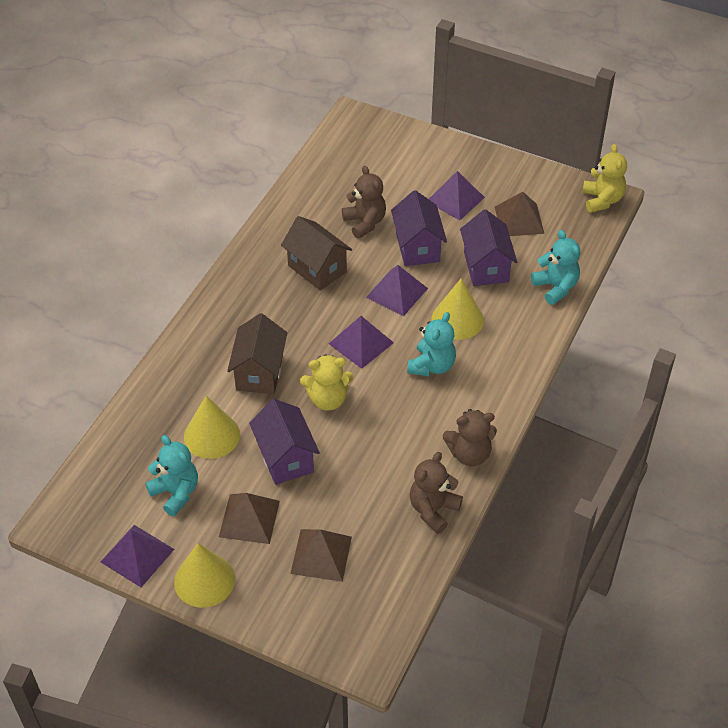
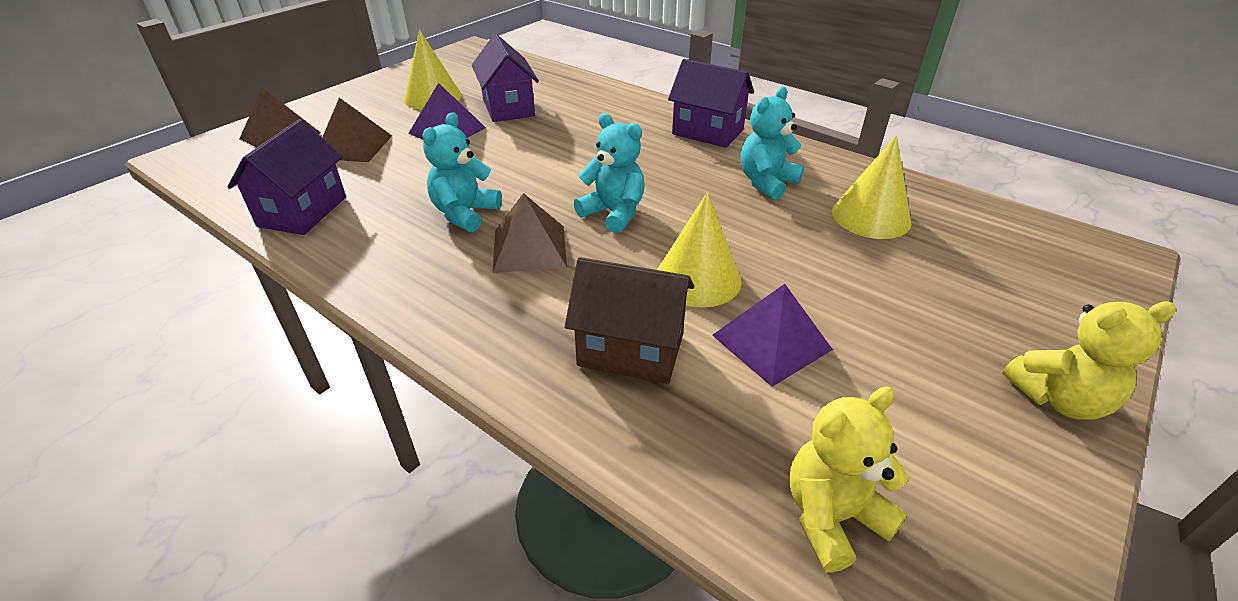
brown house: 2 -> 1
brown teddy bear: 3 -> 0
purple pyramid: 4 -> 2

